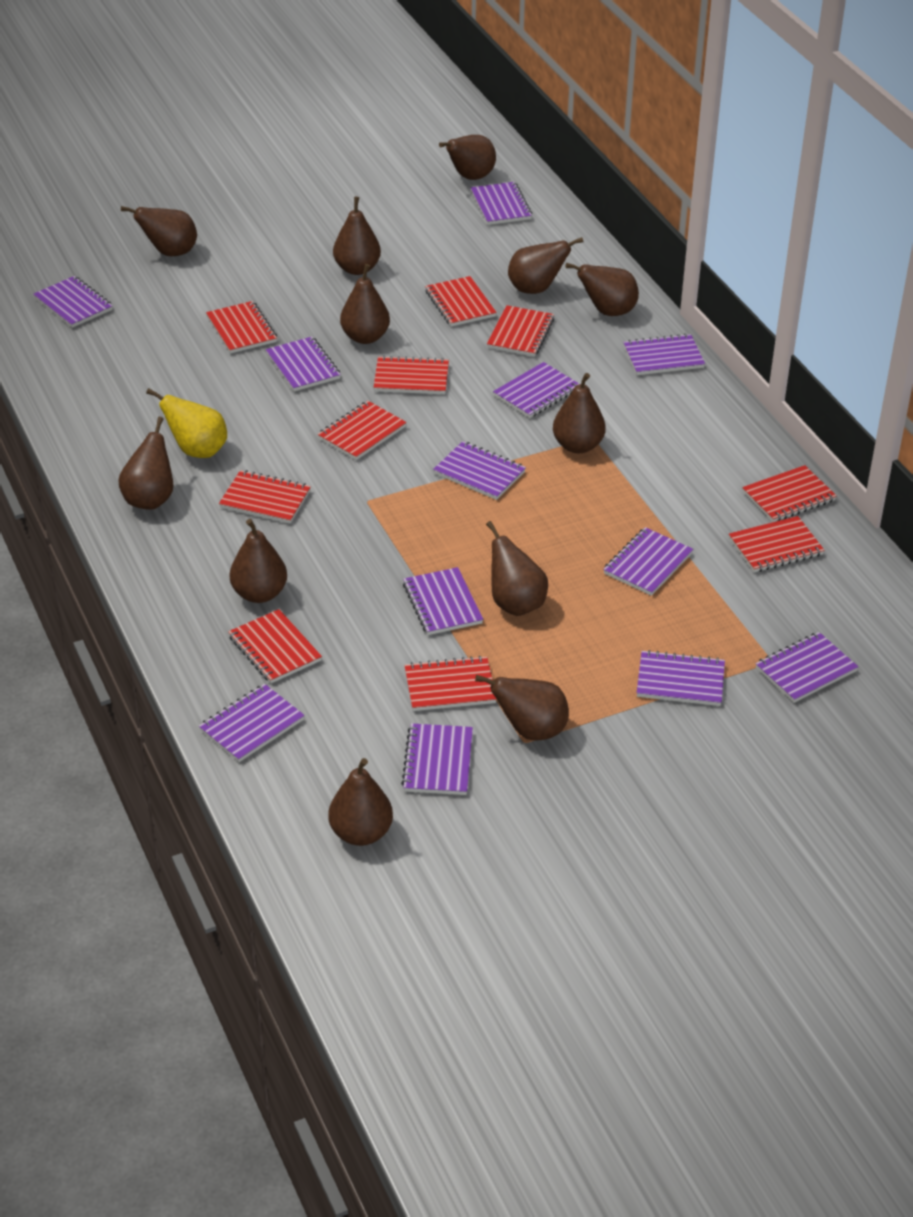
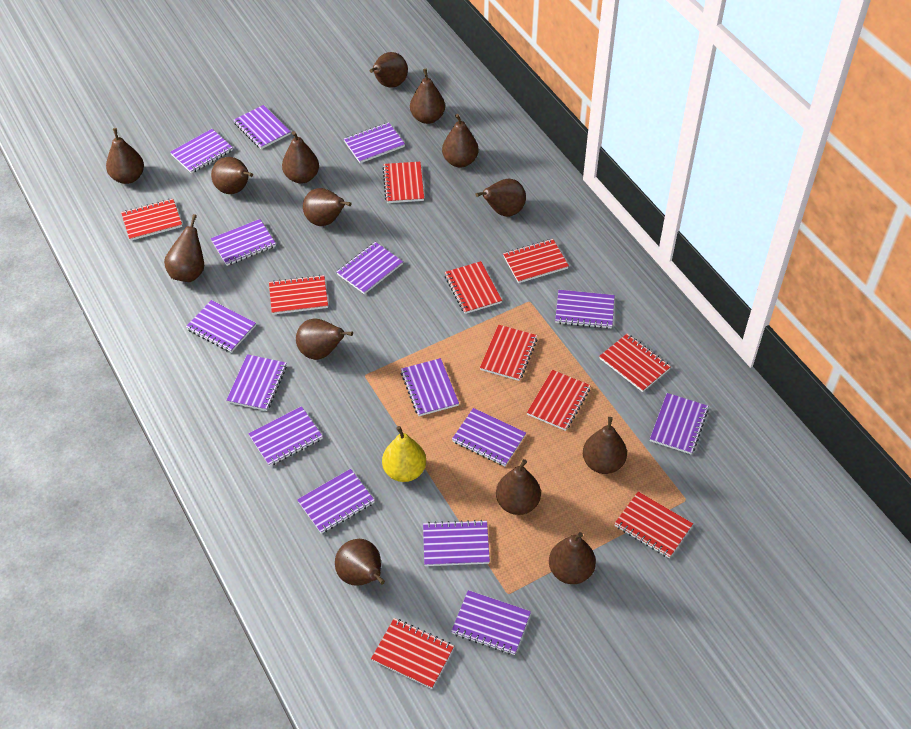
brown pear: 12 -> 14
purple notebook: 12 -> 15

